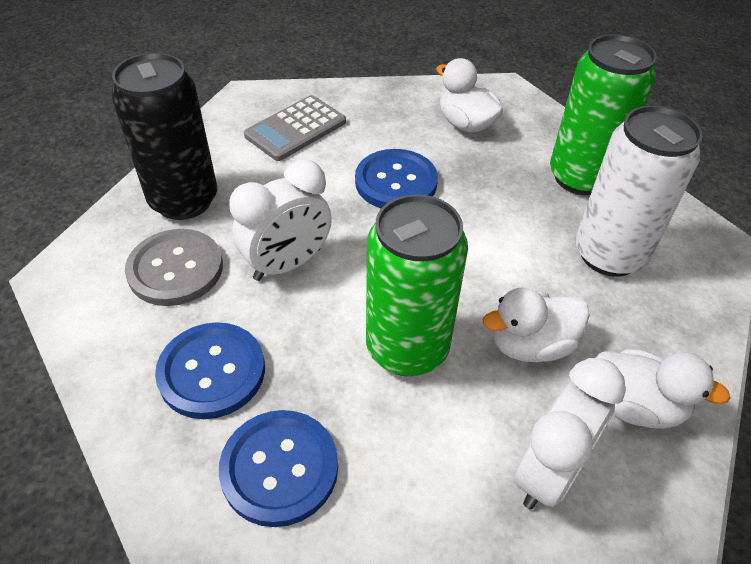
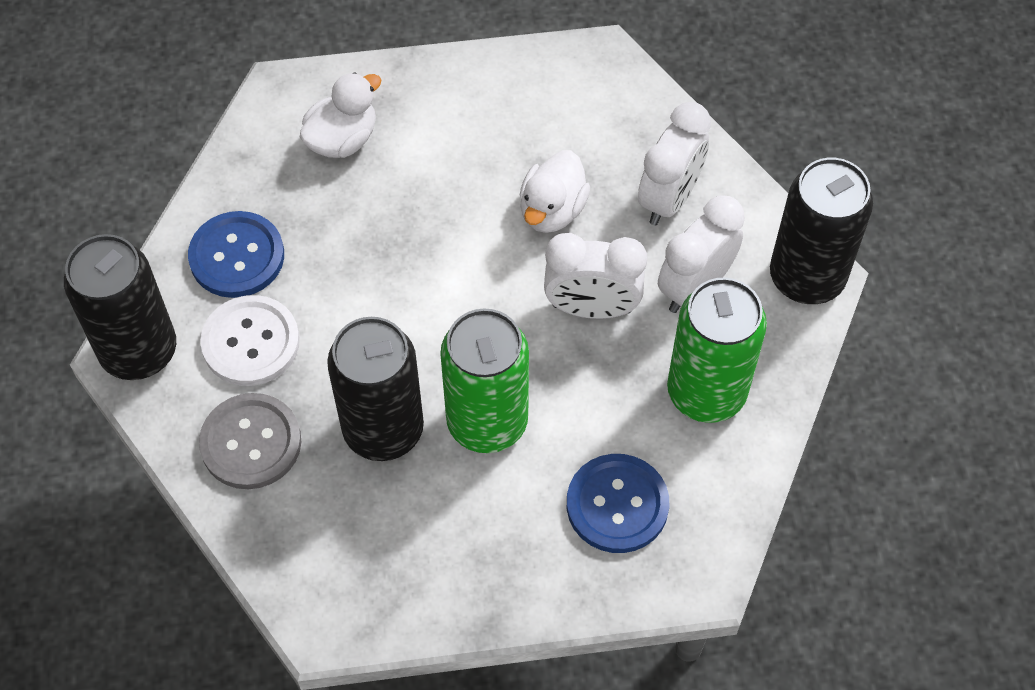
black can: 1 -> 3
blue button: 3 -> 2
grey calculator: 1 -> 0
white button: 0 -> 1
white can: 1 -> 0
white clock: 2 -> 3
white duck: 3 -> 2

